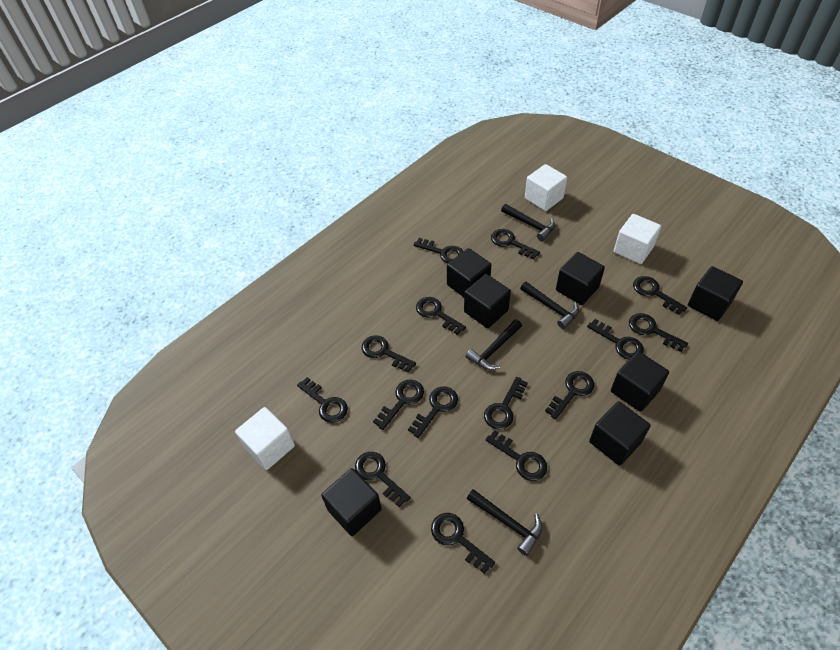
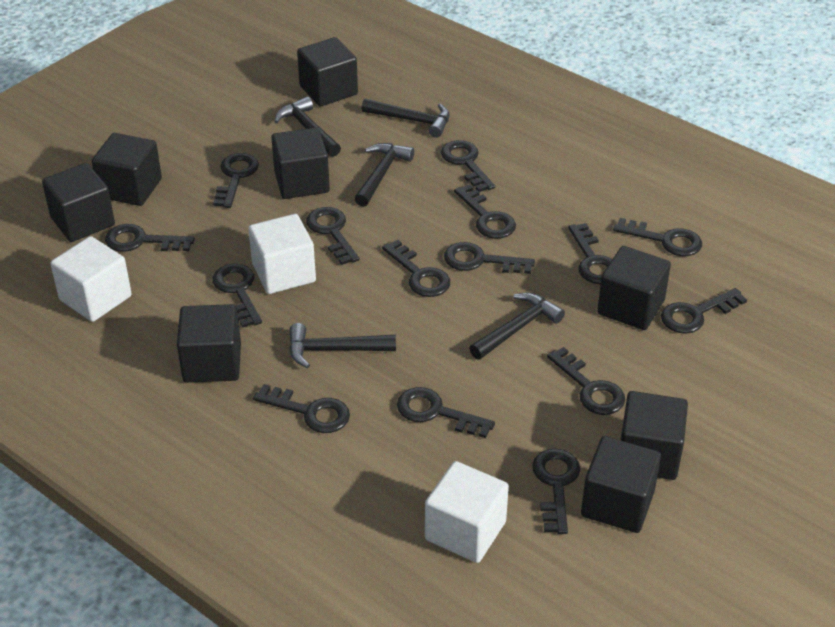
black cube: 7 -> 8
black hammer: 4 -> 5

